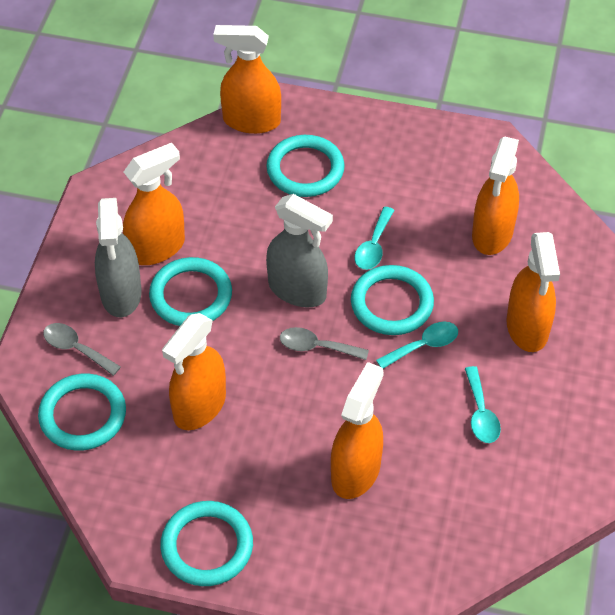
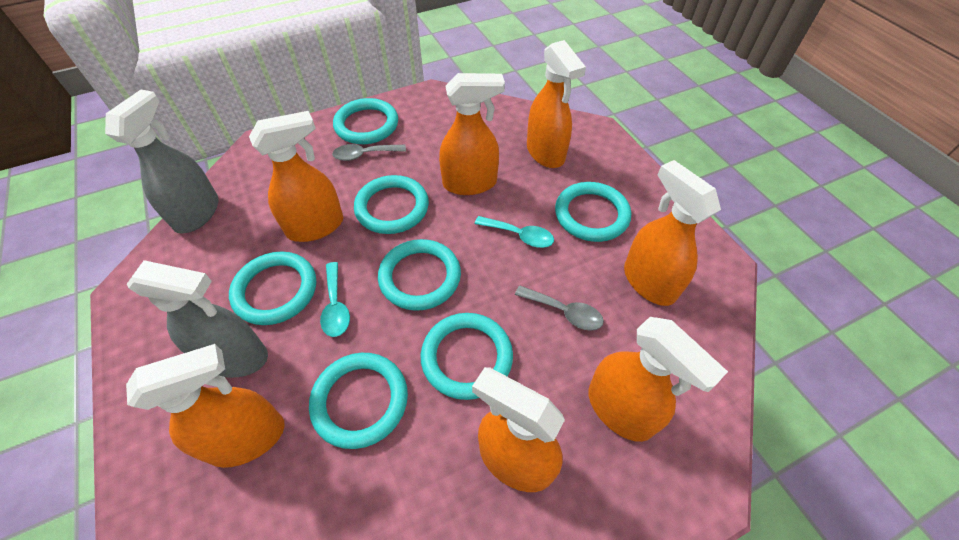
orange spray bottle: 6 -> 7
turquoise ring: 5 -> 7
turquoise spoon: 3 -> 2

